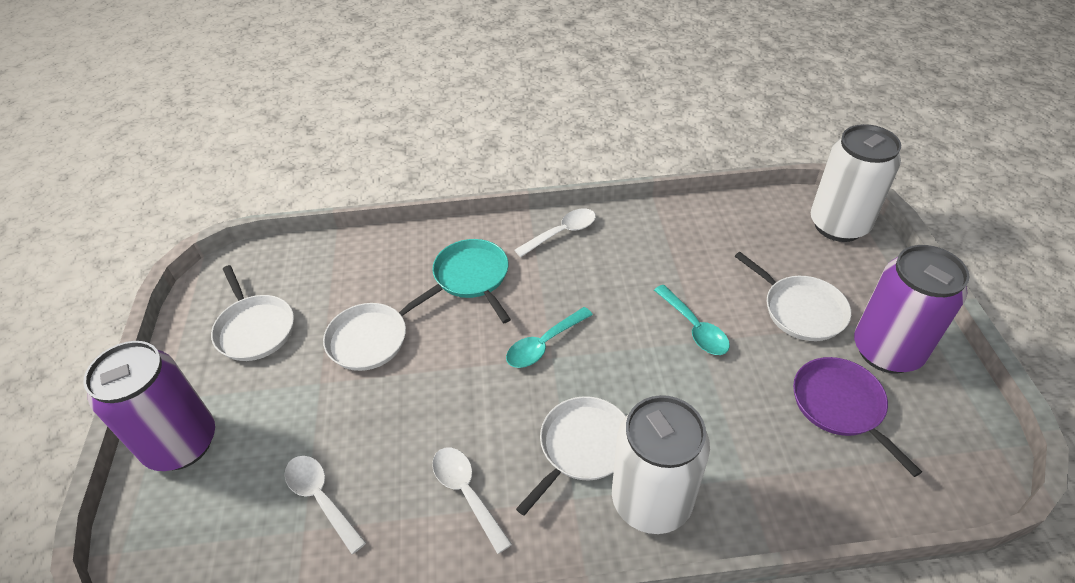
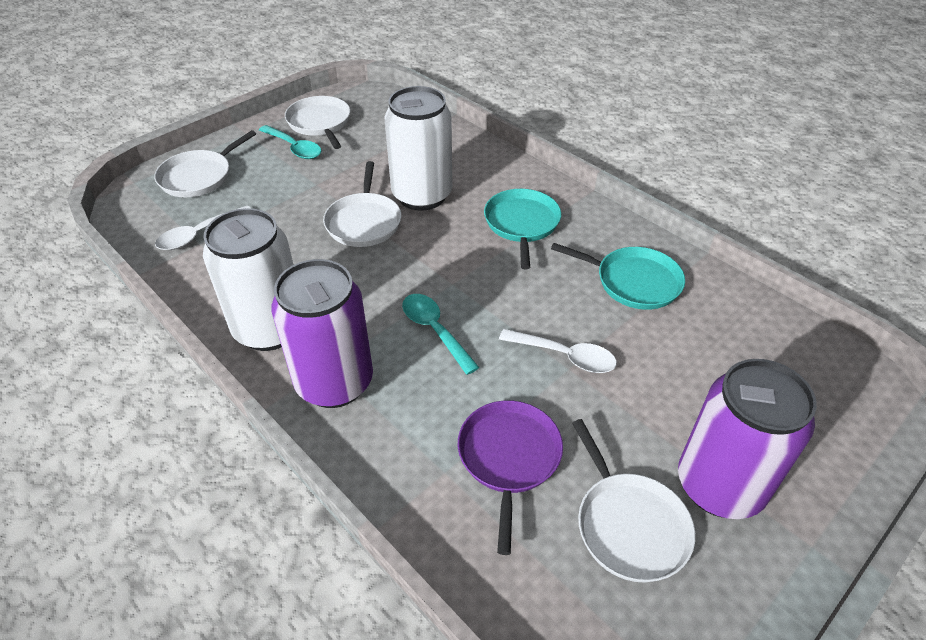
turquoise pan: 1 -> 2
white spoon: 3 -> 2

